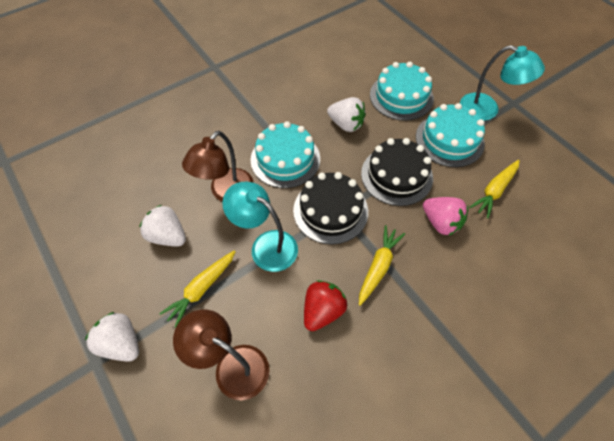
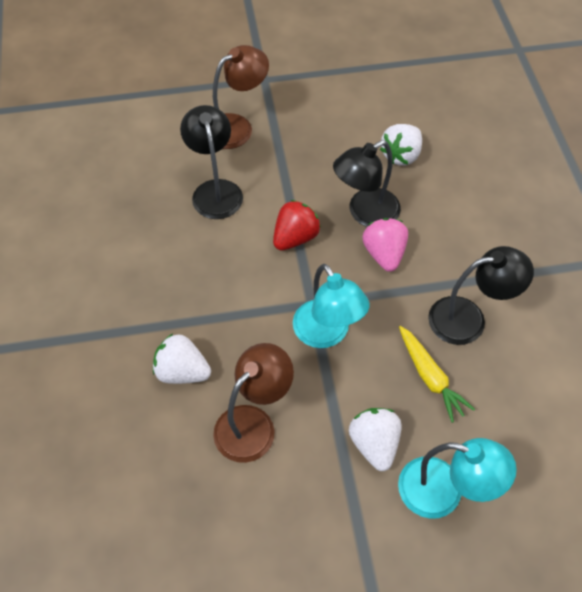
black cake: 2 -> 0
black lamp: 0 -> 3
turquoise cake: 3 -> 0
yellow carrot: 3 -> 1

